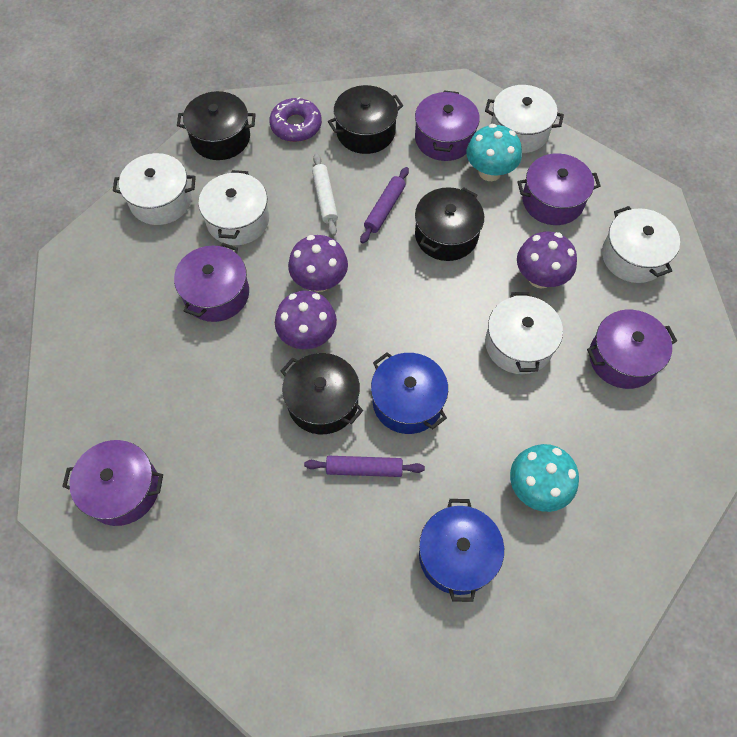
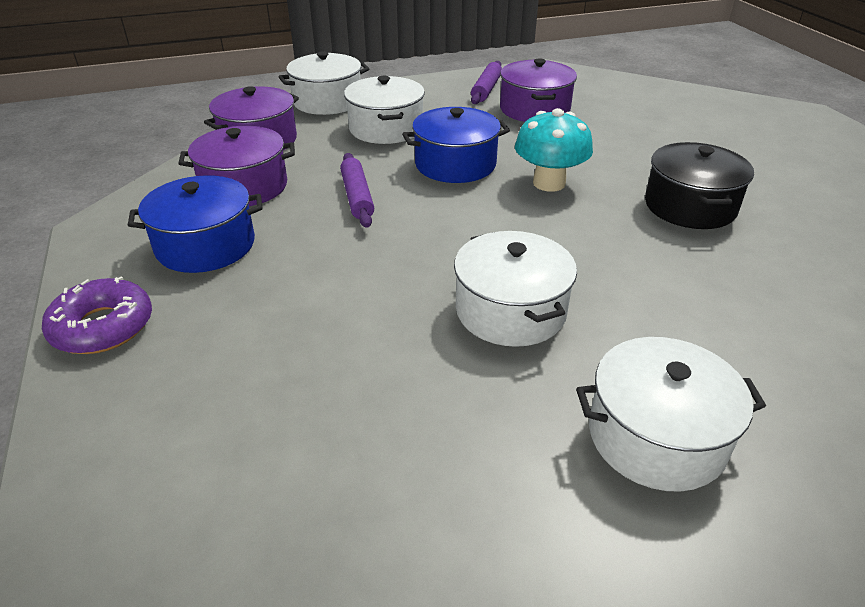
black pot: 4 -> 1
purple mushroom: 3 -> 0
purple pot: 5 -> 3
turquoise mushroom: 2 -> 1
white pot: 5 -> 4
white rolling pin: 1 -> 0

